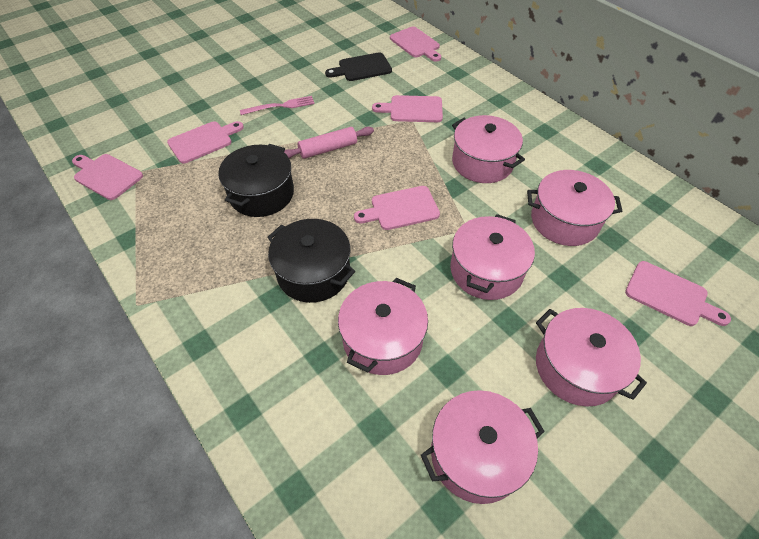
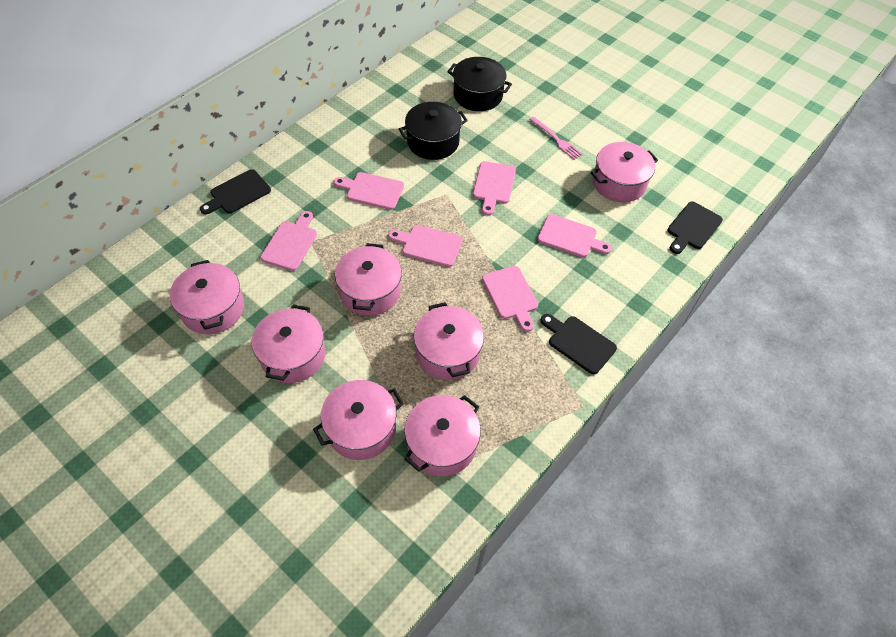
black cutting board: 1 -> 3
pink pot: 6 -> 7
pink rolling pin: 1 -> 0

